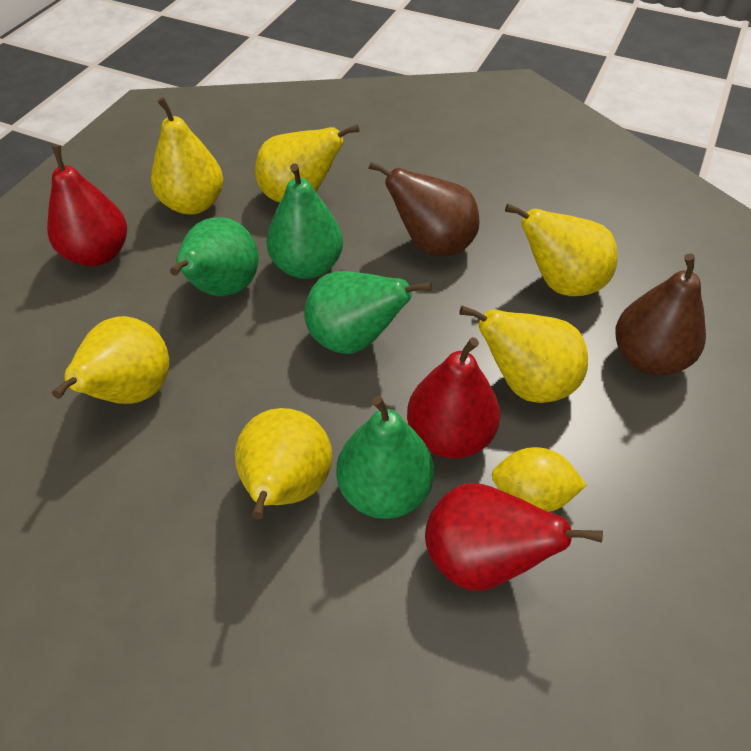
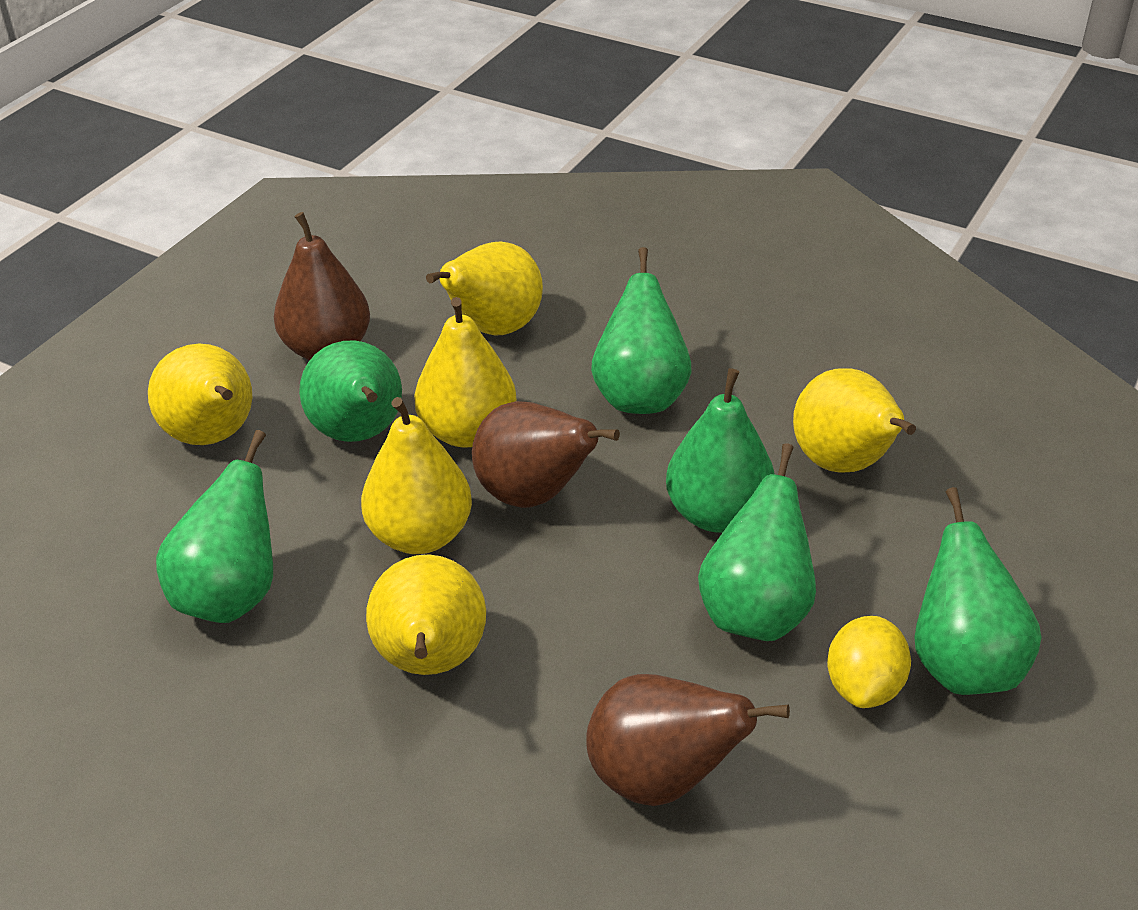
brown pear: 2 -> 3
green pear: 4 -> 6
red pear: 3 -> 0

